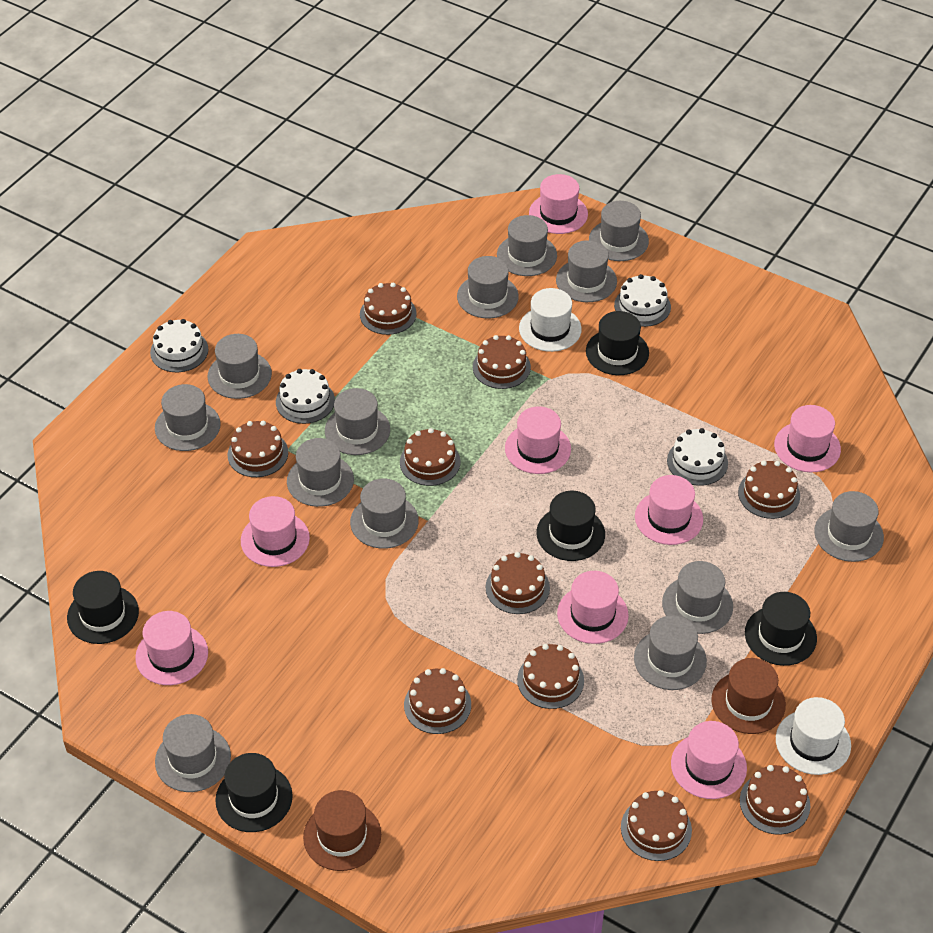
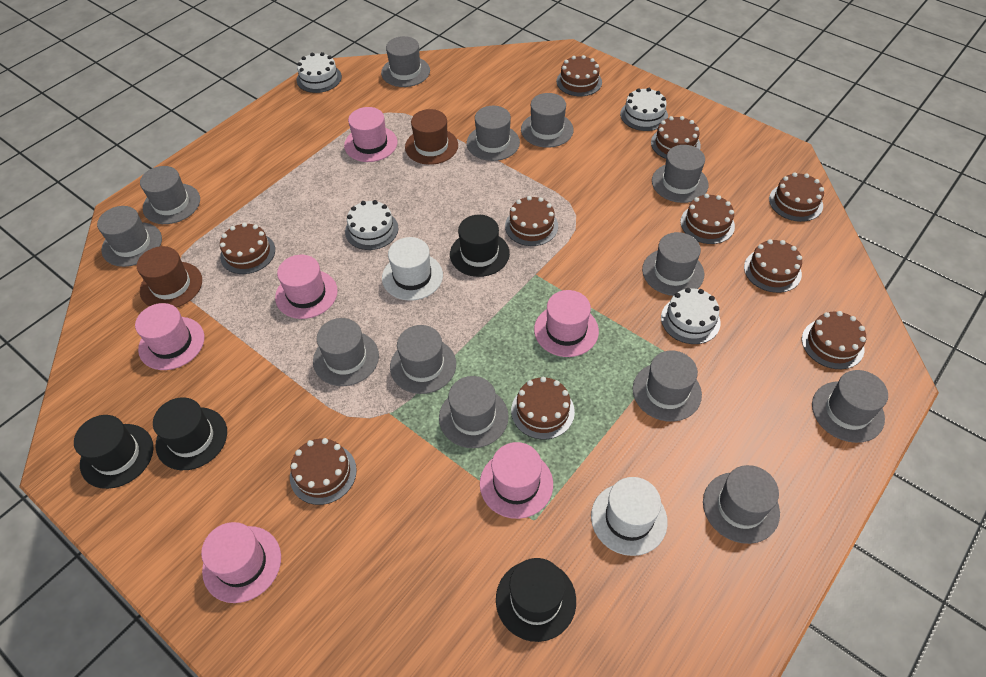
black hat: 5 -> 4
pink hat: 8 -> 6

